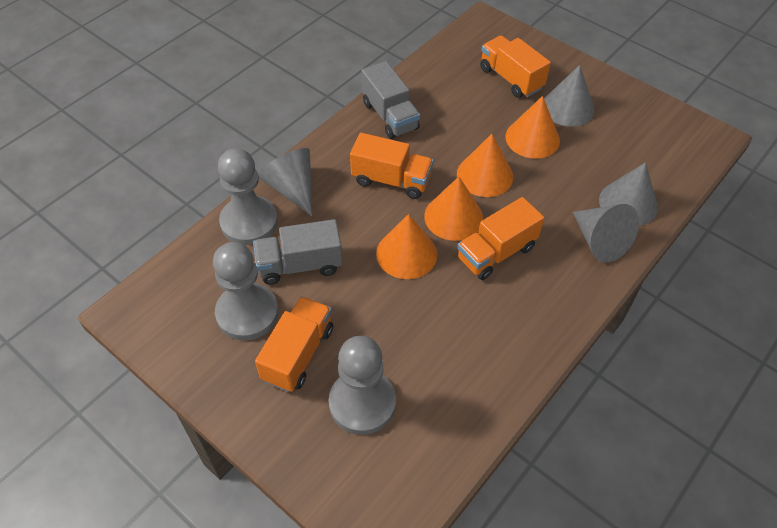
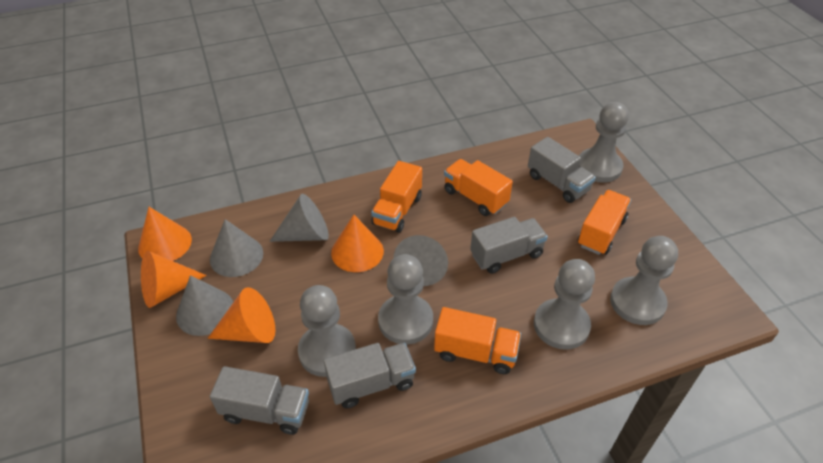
grey pawn: 3 -> 5
grey truck: 2 -> 4

